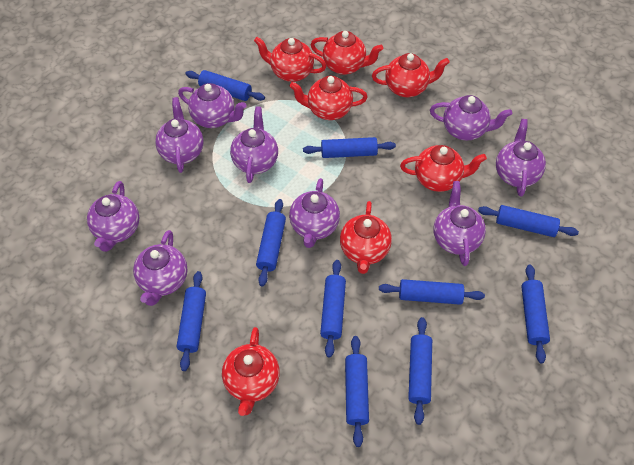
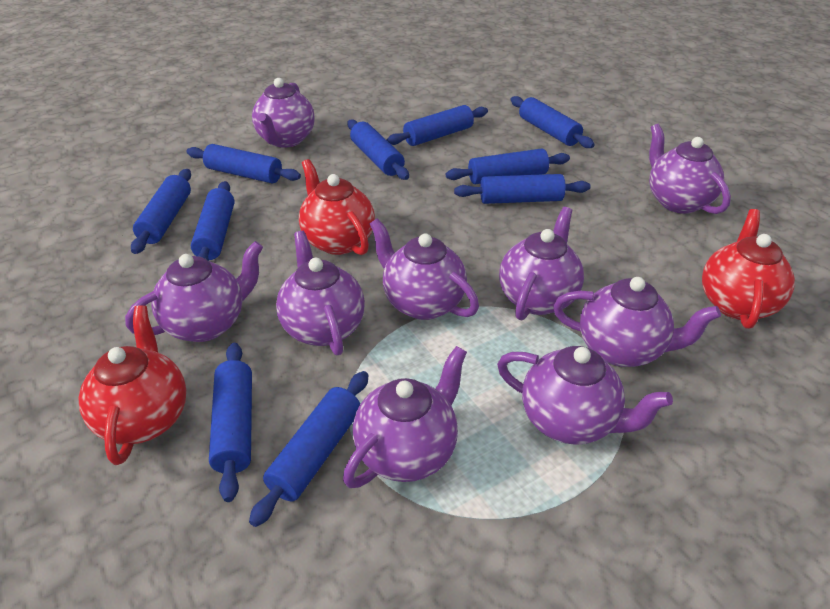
red teapot: 7 -> 3

